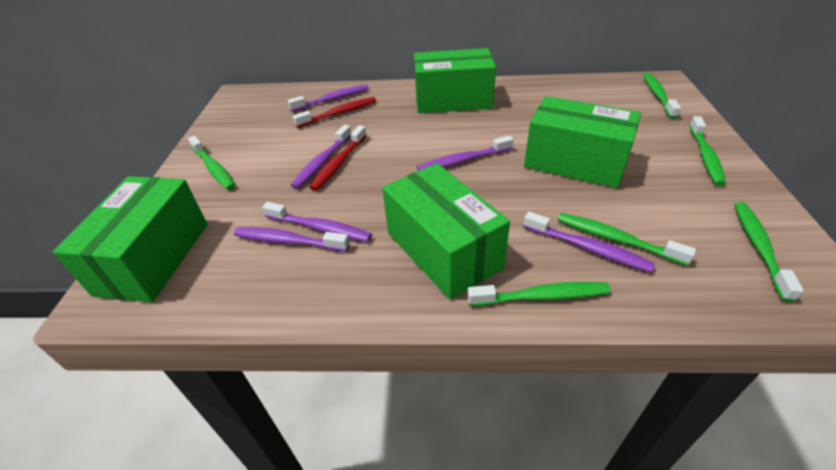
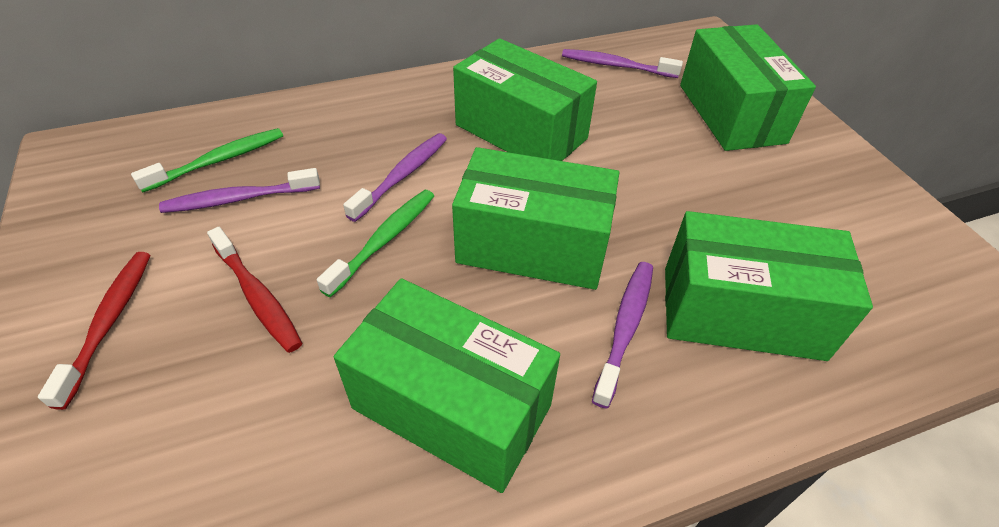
green box: 4 -> 5
green toothbrush: 6 -> 2
purple toothbrush: 6 -> 4

